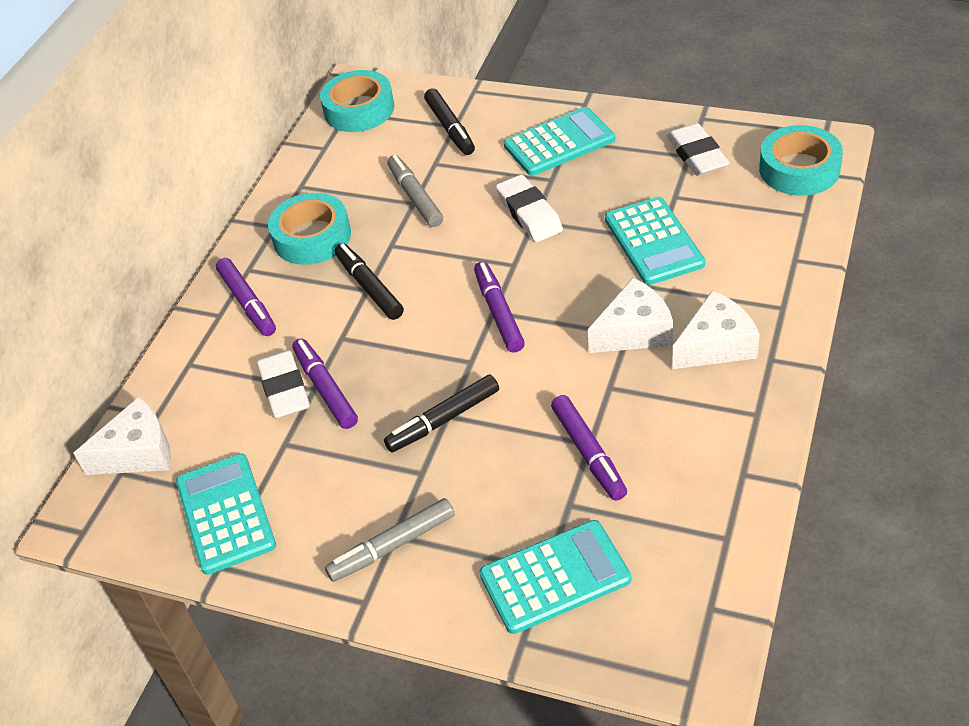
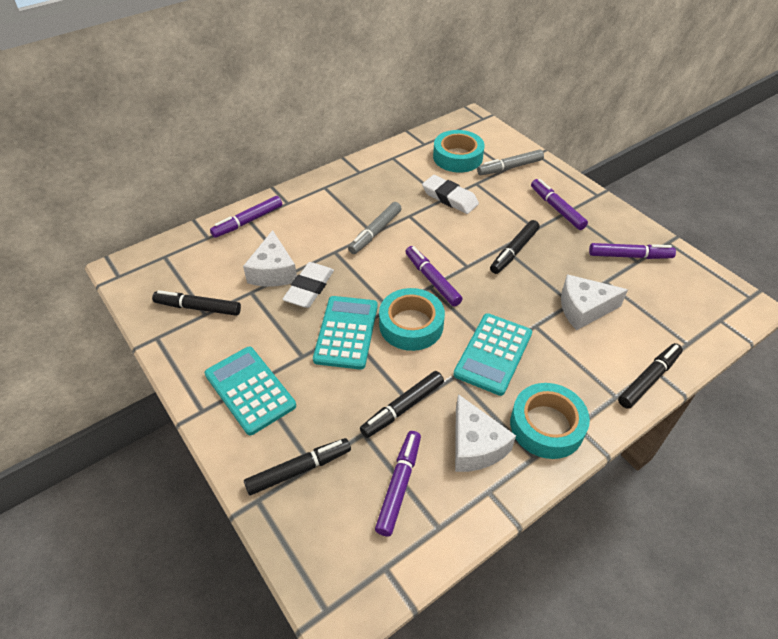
black marker: 3 -> 5
purple marker: 4 -> 5
turquoise calculator: 4 -> 3
white eraser: 3 -> 2

